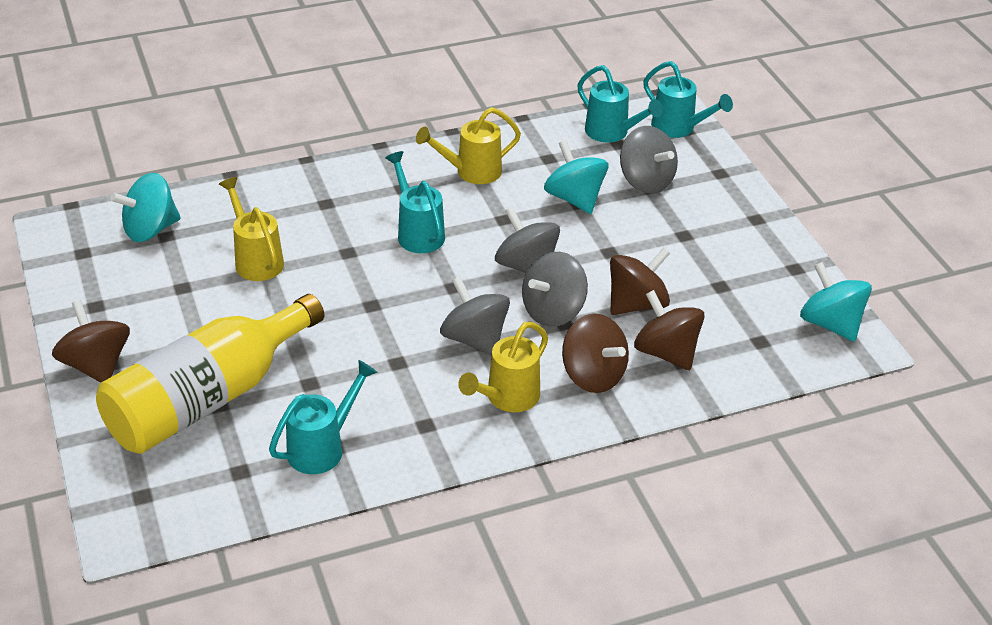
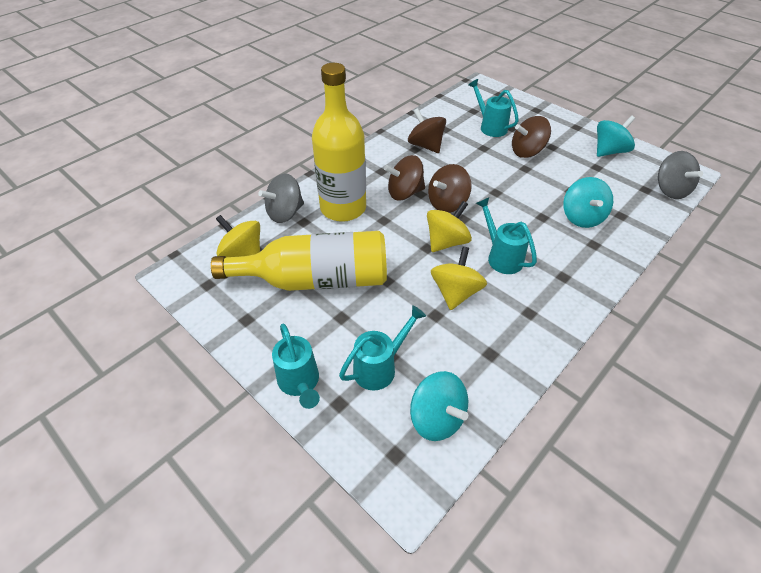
grey spinning top: 4 -> 2
yellow bottle: 1 -> 2
yellow spinning top: 0 -> 3
yellow watering can: 3 -> 0

